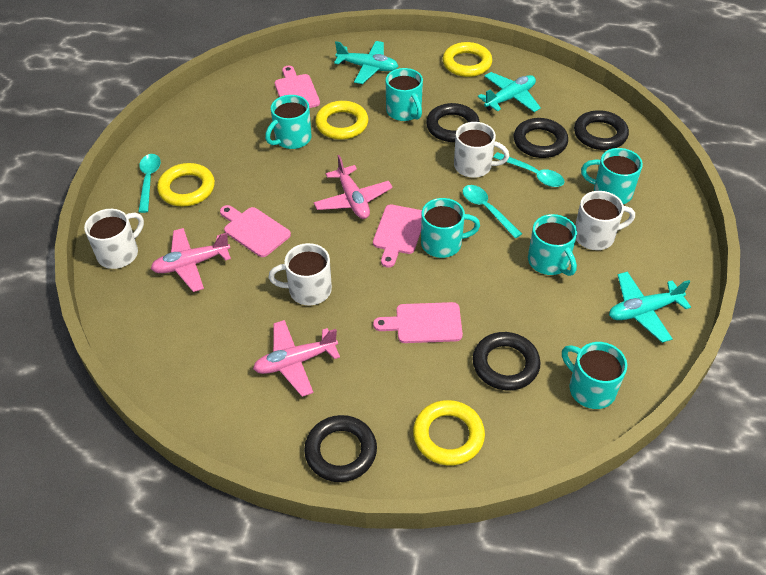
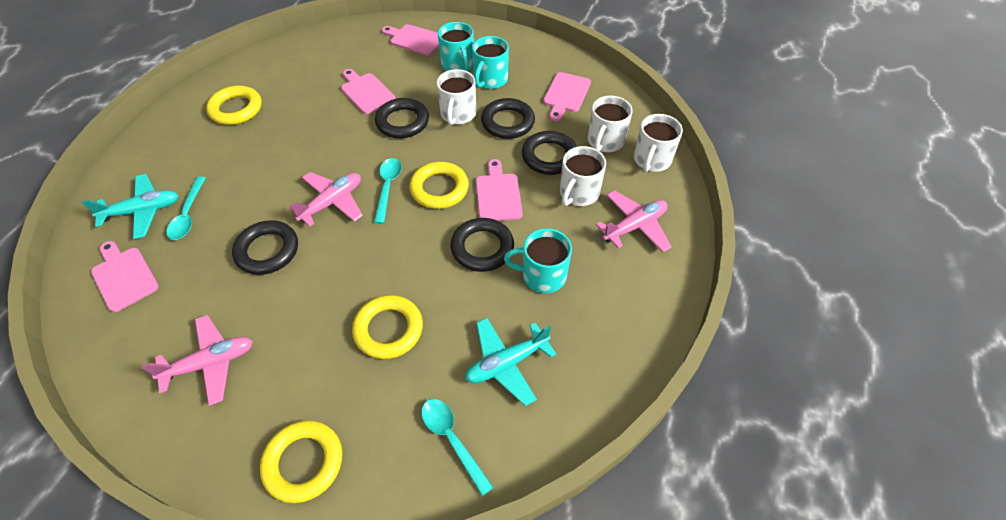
pink cutting board: 4 -> 5
turquoise mug: 6 -> 3
turquoise plane: 3 -> 2

